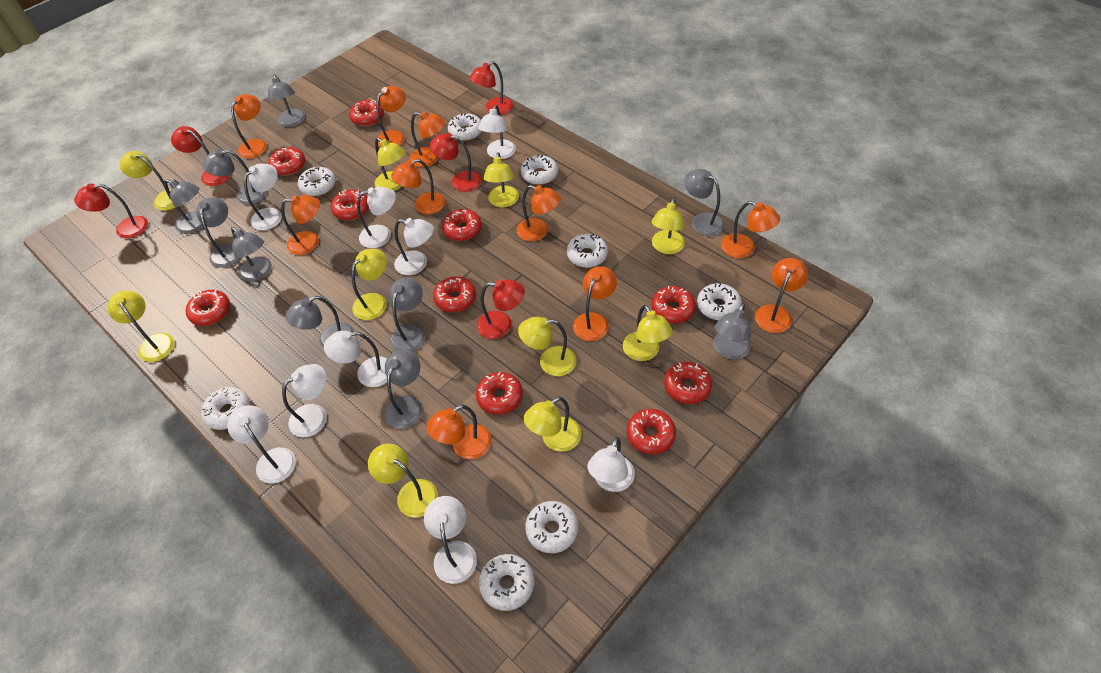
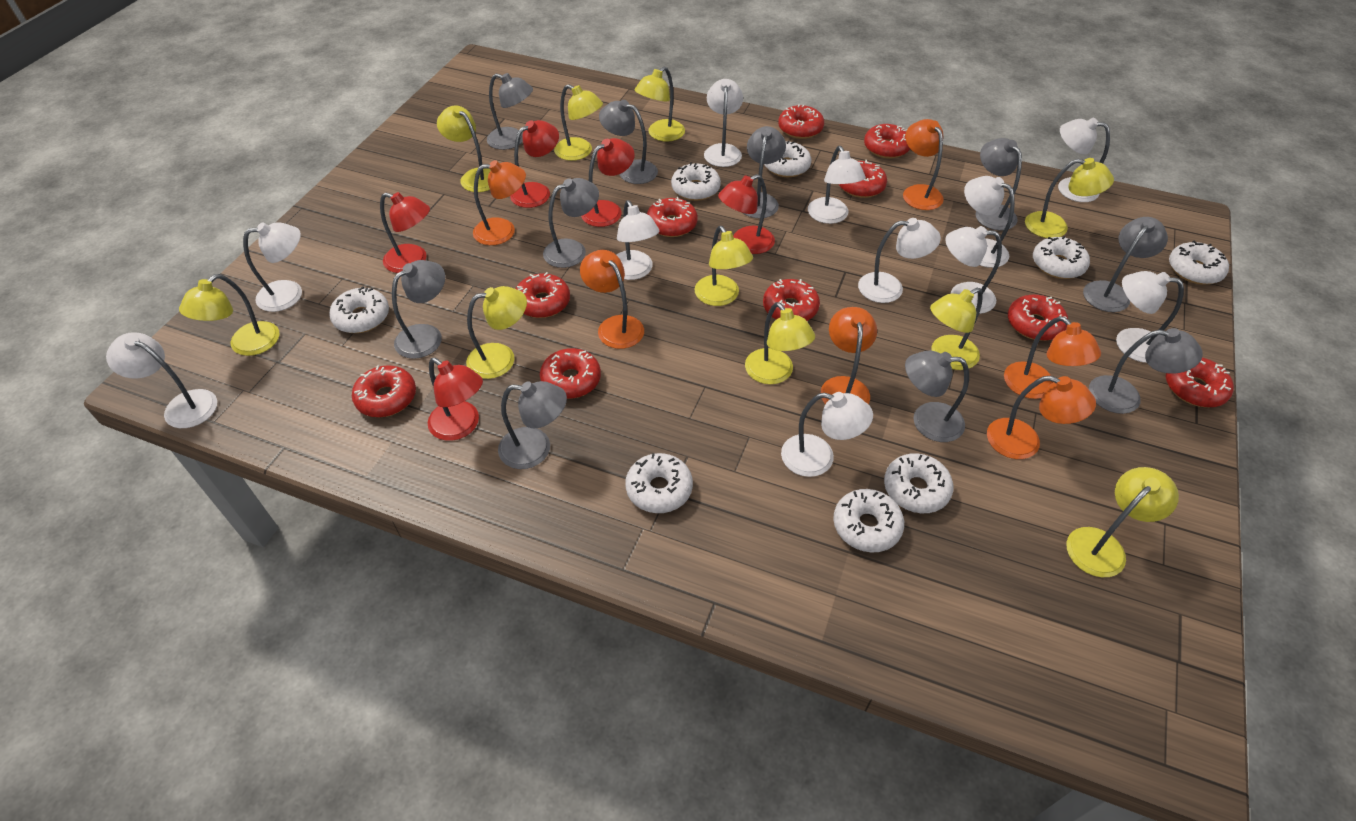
orange lamp: 10 -> 6
white lamp: 9 -> 11

